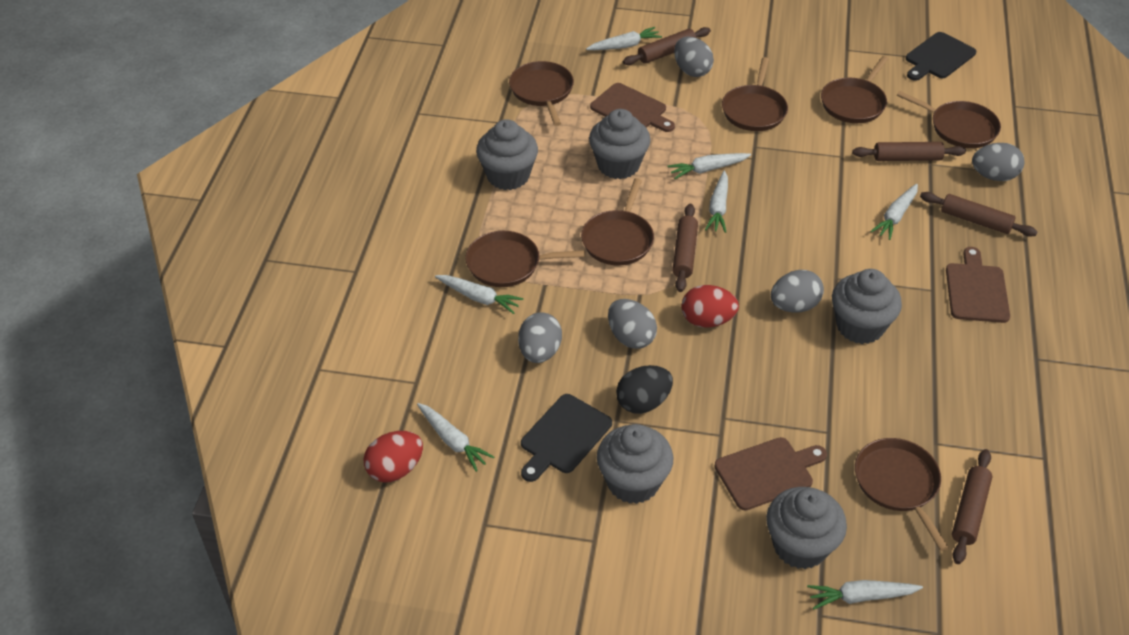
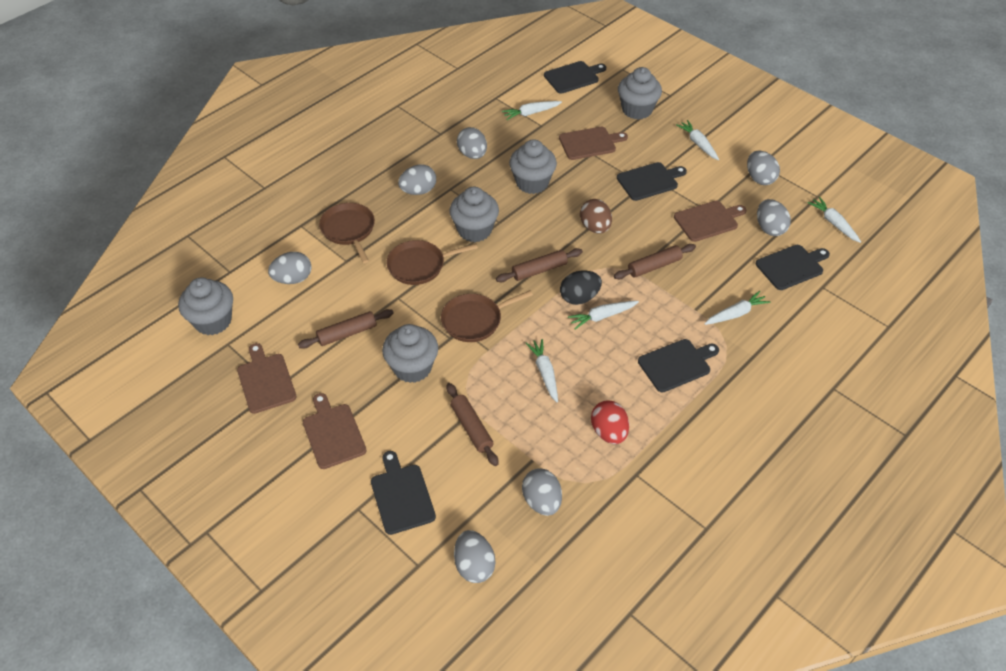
black cutting board: 2 -> 5
brown cutting board: 3 -> 4
brown egg: 0 -> 1
brown pan: 7 -> 3
brown rolling pin: 5 -> 4
grey egg: 5 -> 7
red egg: 2 -> 1
white carrot: 7 -> 6

